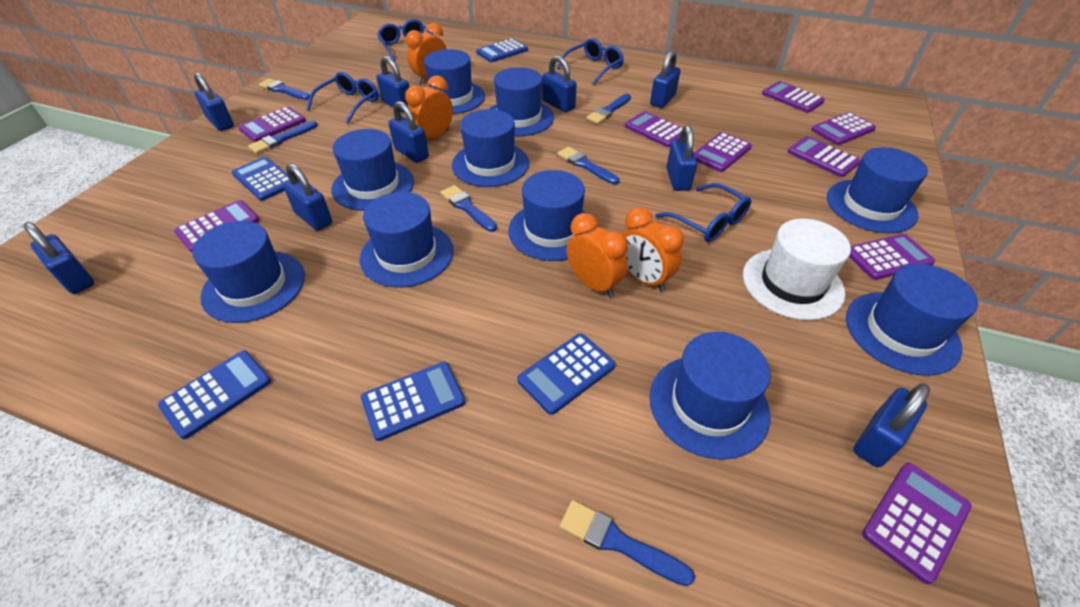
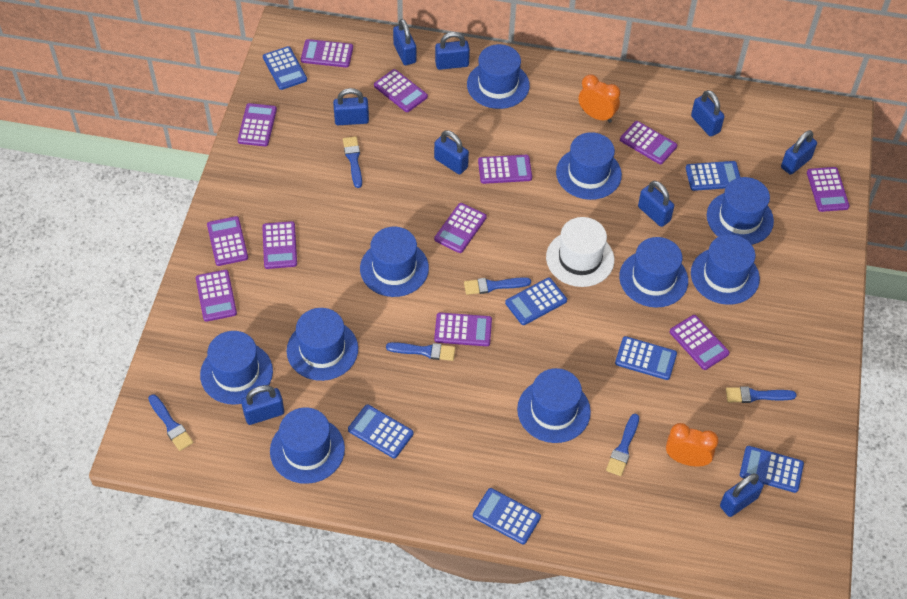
blue calculator: 5 -> 7
blue glasses: 4 -> 0
orange clock: 4 -> 2
purple calculator: 9 -> 12

